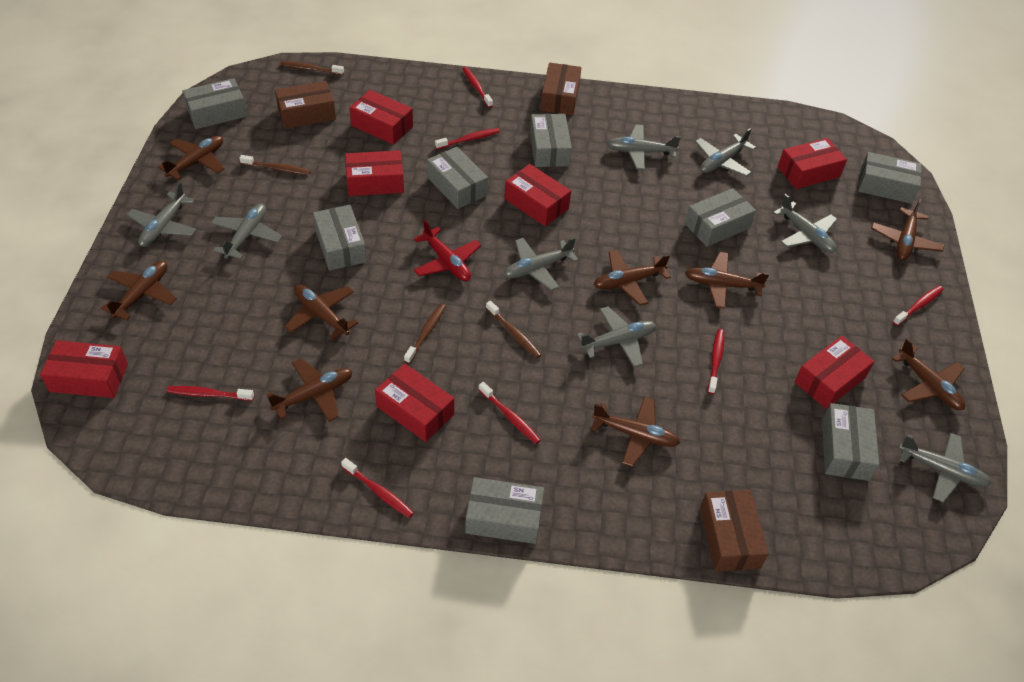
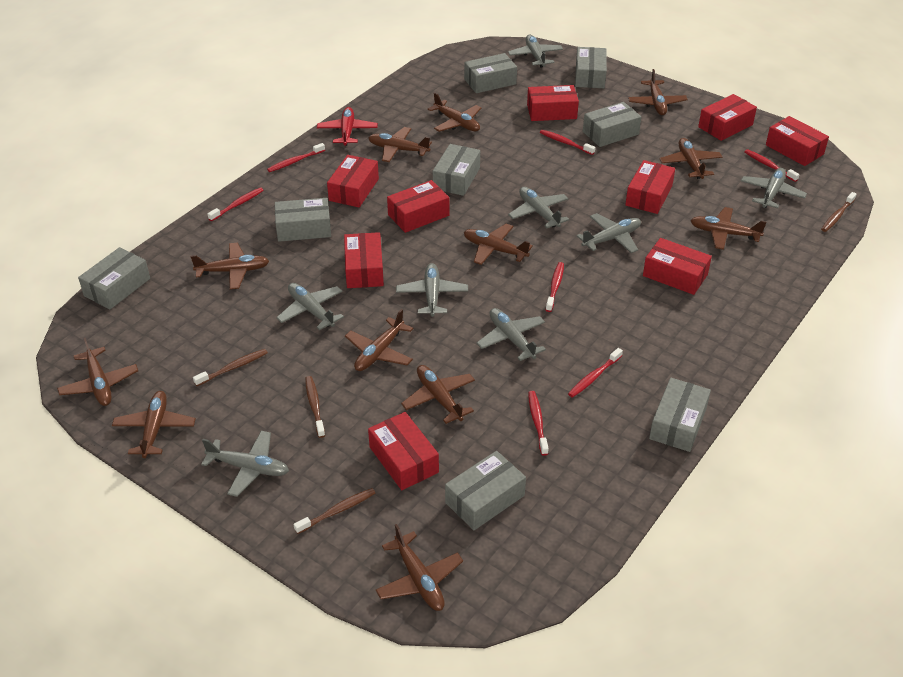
brown box: 3 -> 0
brown plane: 9 -> 12
red box: 7 -> 9

